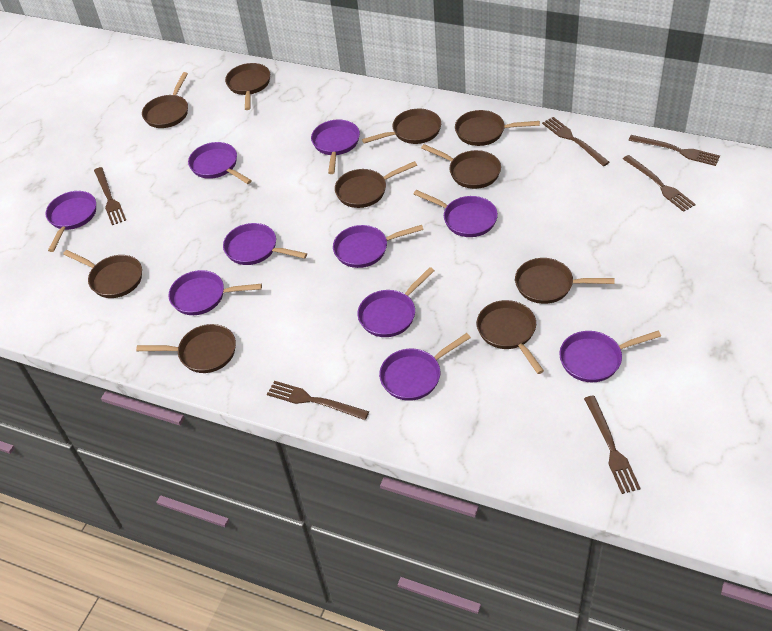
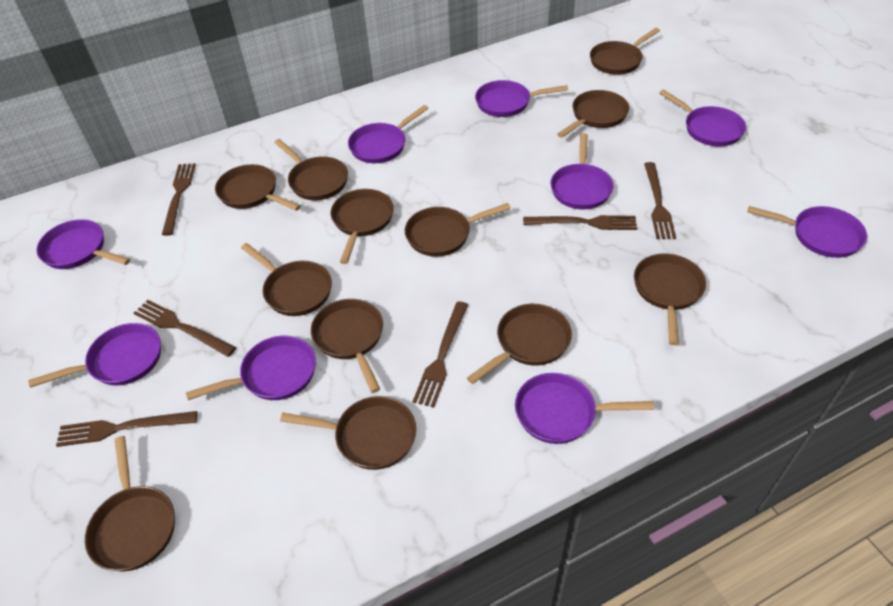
brown pan: 10 -> 12
purple pan: 10 -> 9

